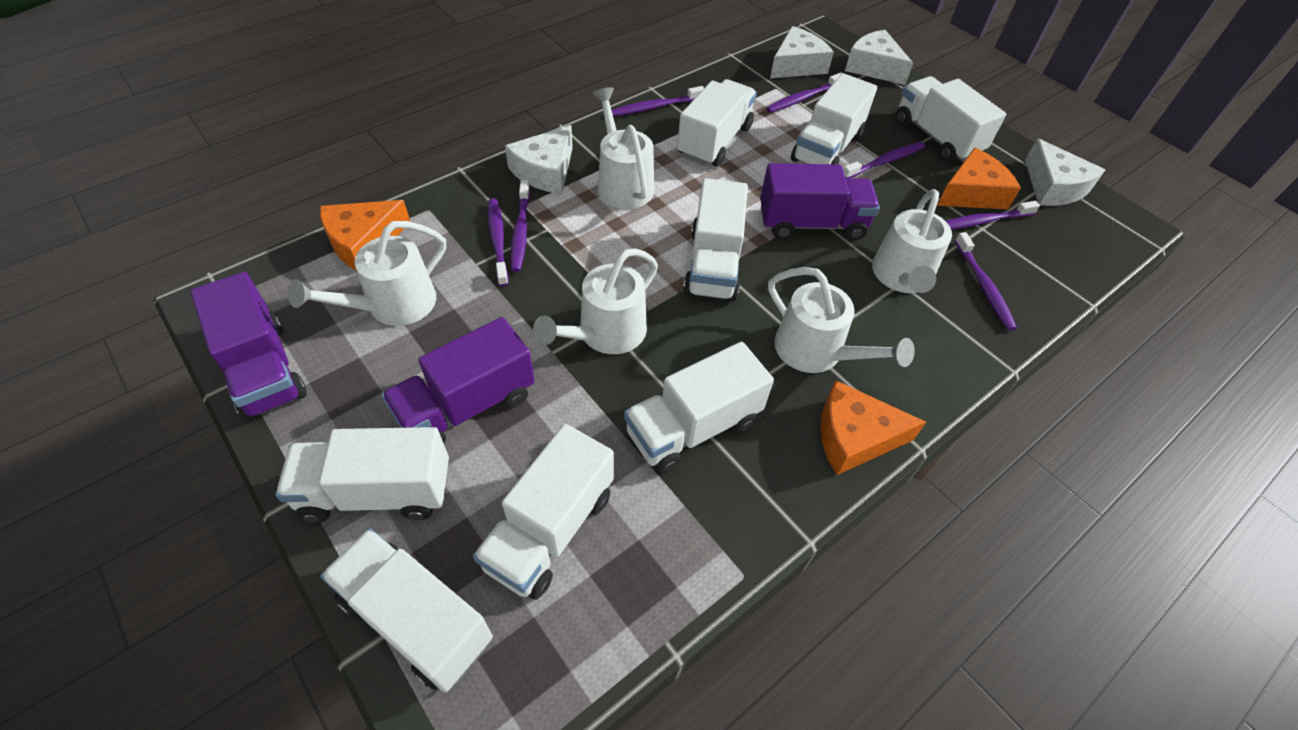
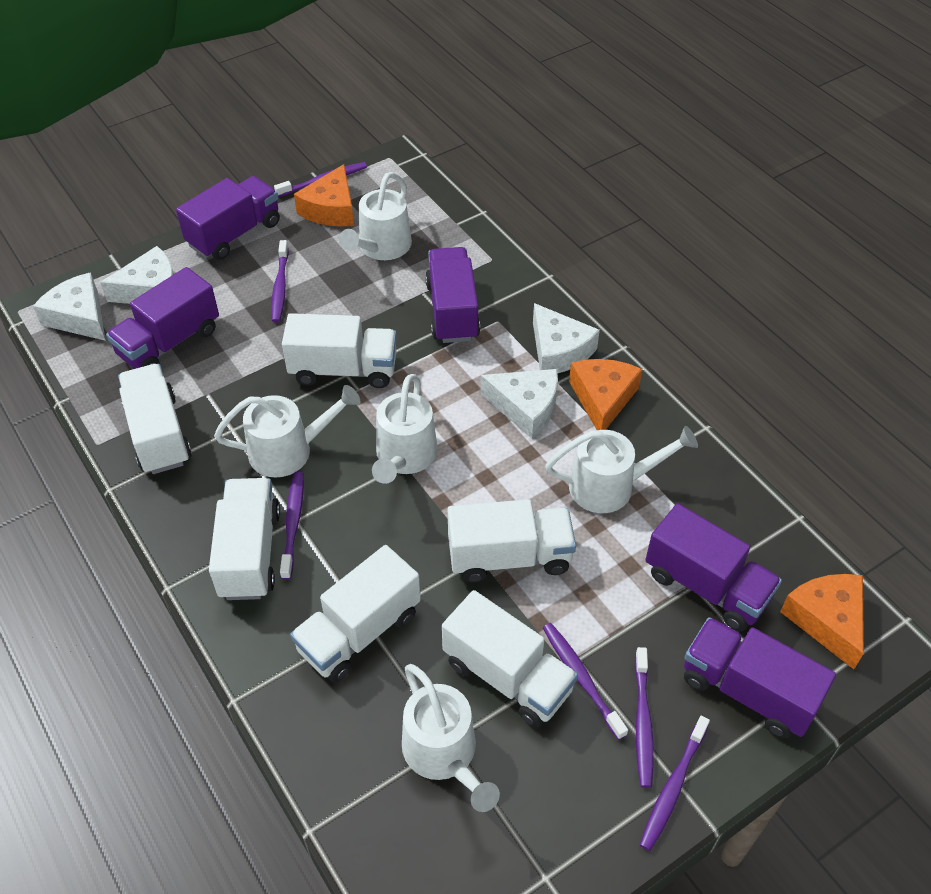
purple toothbrush: 7 -> 6
purple truck: 3 -> 5
white truck: 8 -> 6

